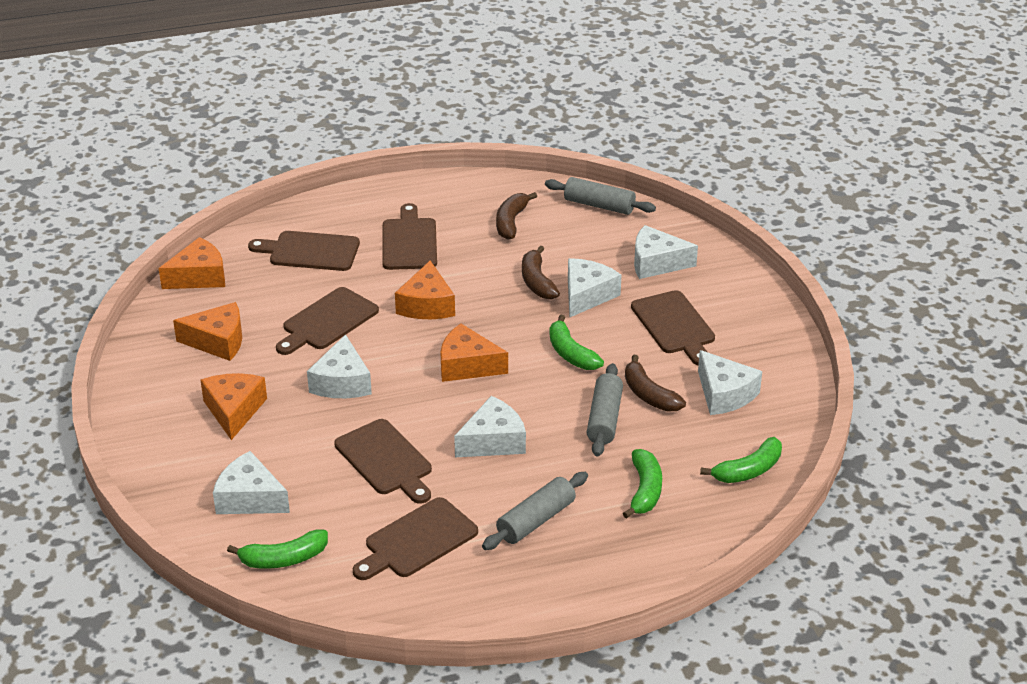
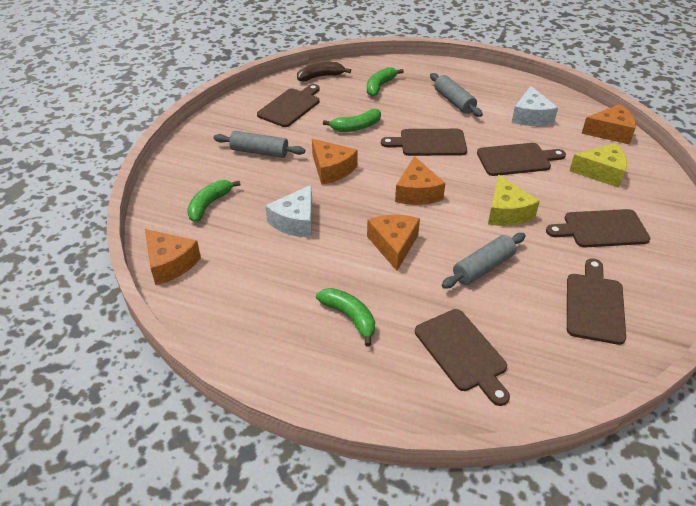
brown banana: 3 -> 1
white cheese: 6 -> 2
yellow cheese: 0 -> 2

